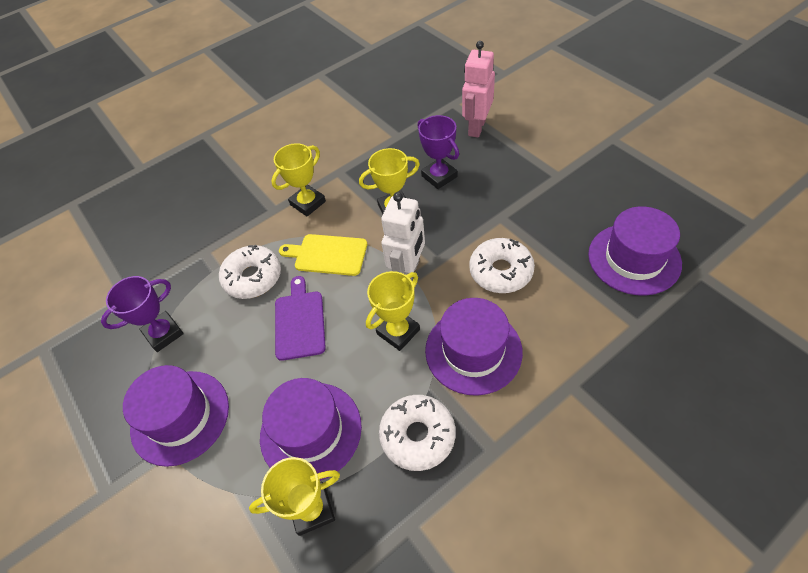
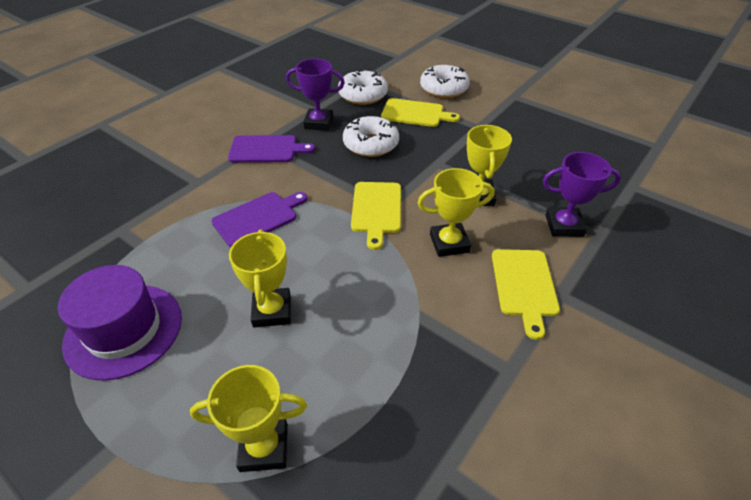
pink robot: 1 -> 0
purple cutting board: 1 -> 2
purple hat: 4 -> 1
white robot: 1 -> 0
yellow cutting board: 1 -> 3

